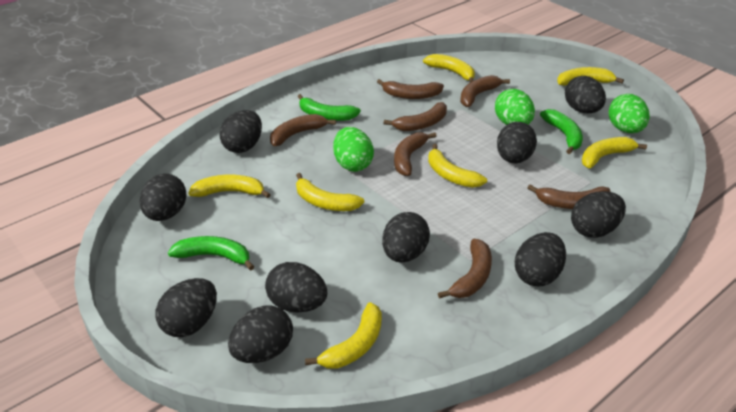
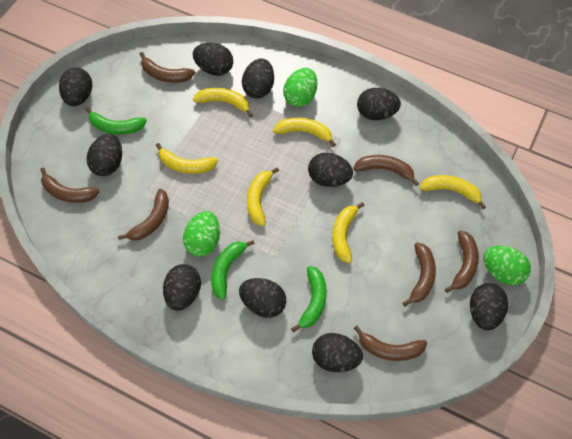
yellow banana: 7 -> 6

